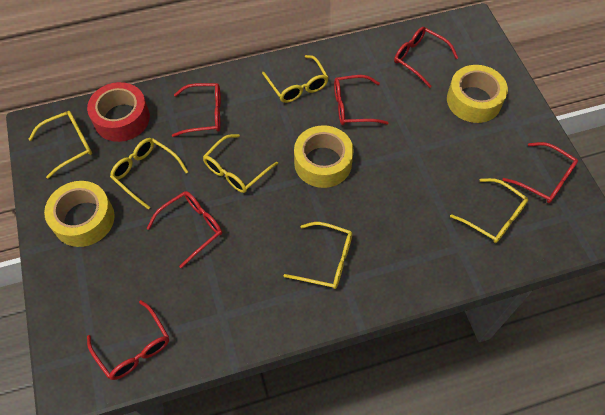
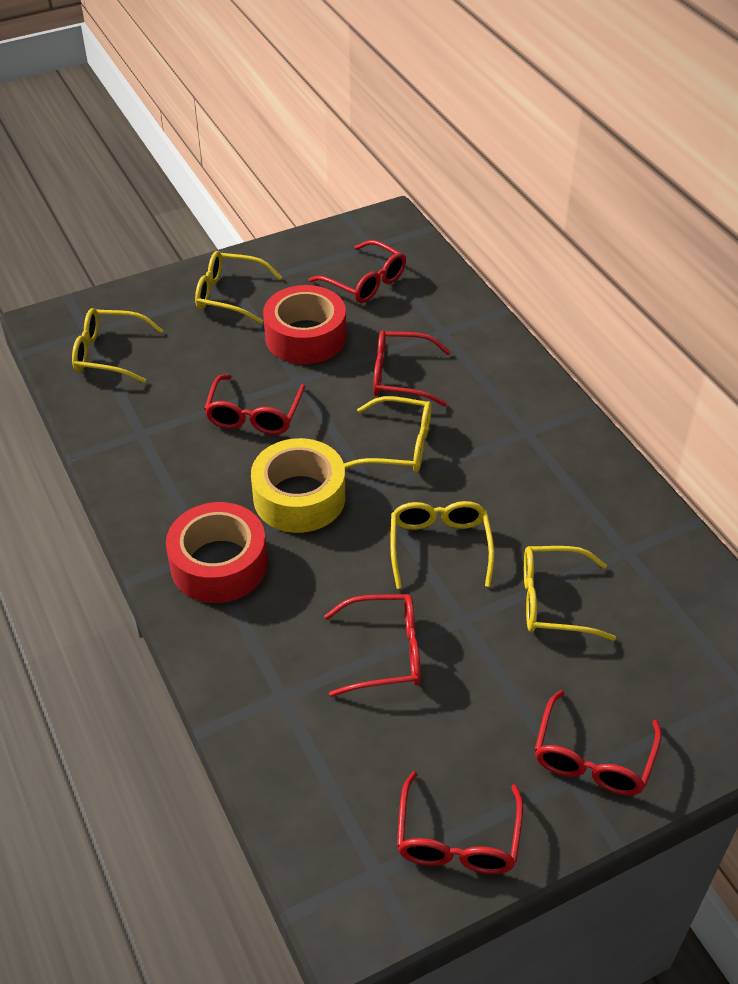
red tape: 1 -> 2
yellow glasses: 6 -> 5
yellow tape: 3 -> 1

